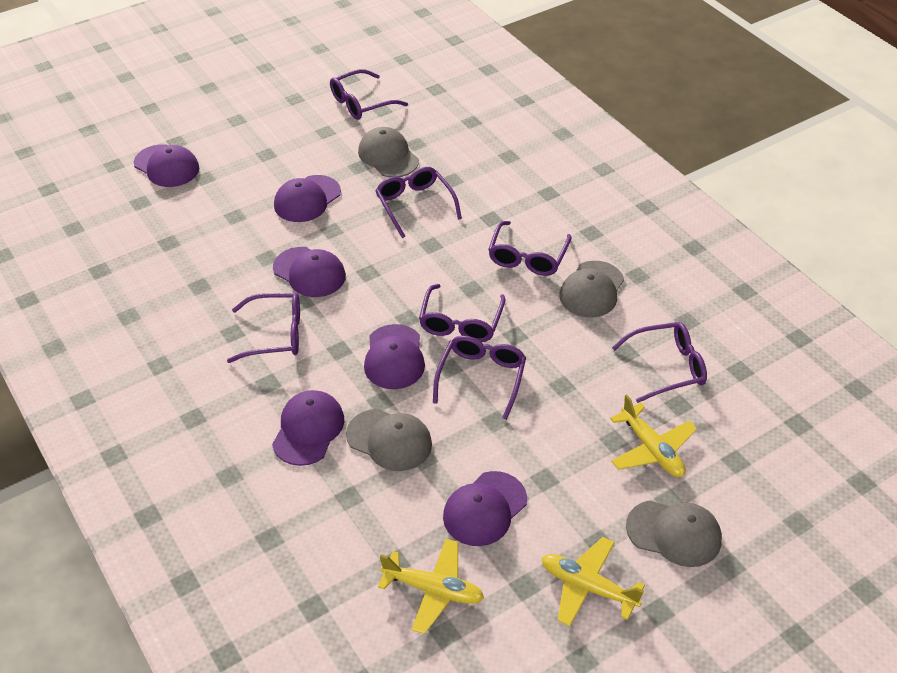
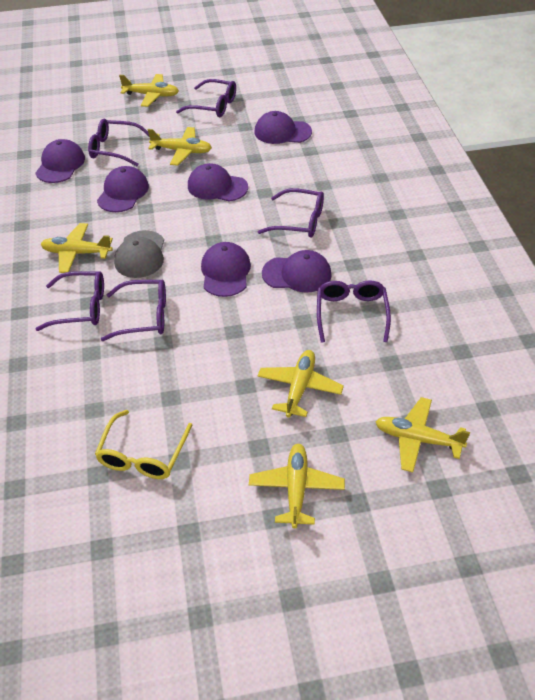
grey cap: 4 -> 1
purple glasses: 7 -> 6
yellow glasses: 0 -> 1
yellow plane: 3 -> 6

